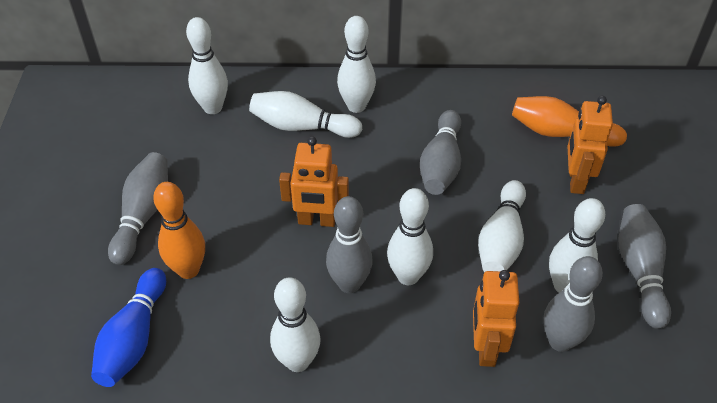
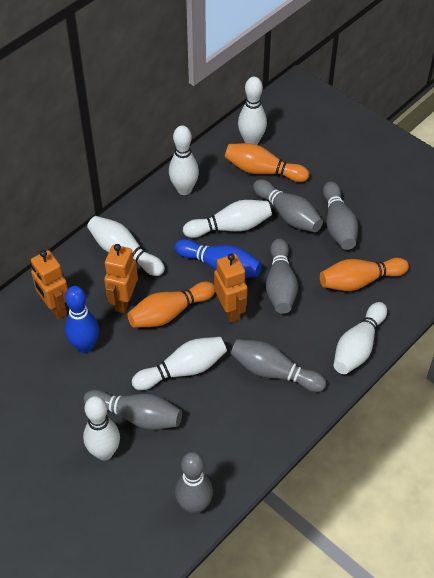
blue bowling pin: 1 -> 2
grey bowling pin: 5 -> 6
orange bowling pin: 2 -> 3

